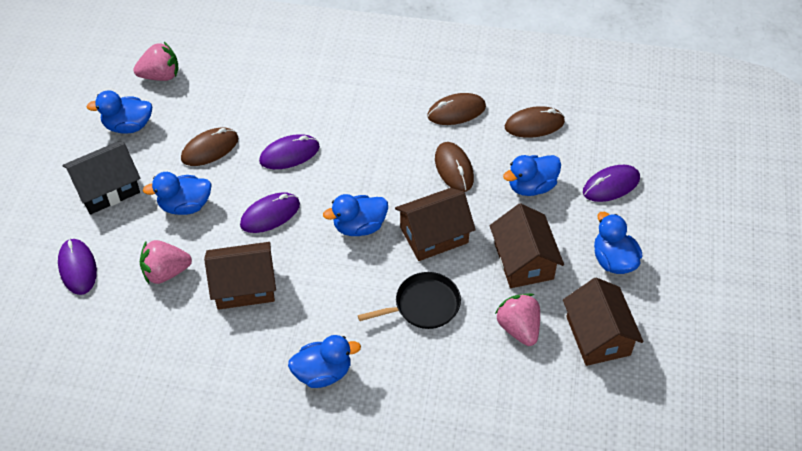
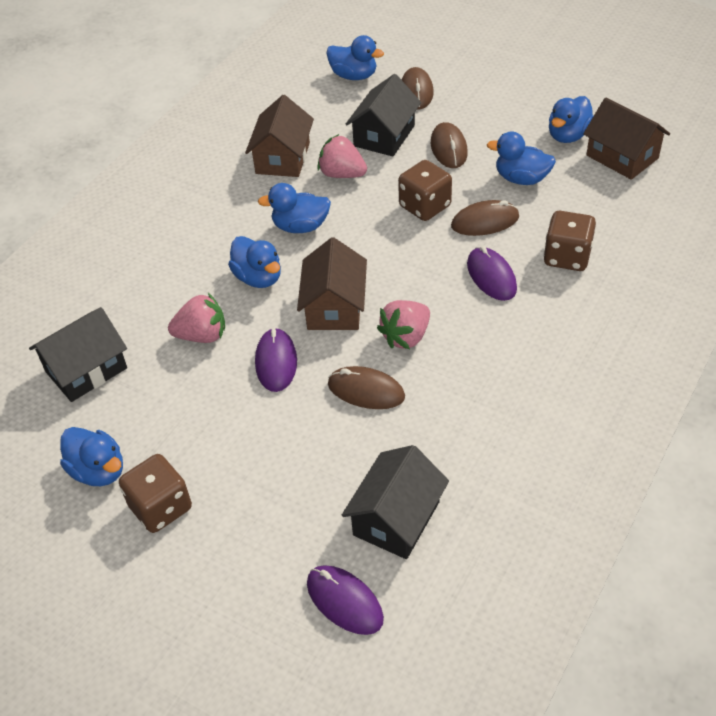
black house: 1 -> 3
black pan: 1 -> 0
brown dice: 0 -> 3
brown house: 4 -> 3
purple mouse: 4 -> 3

